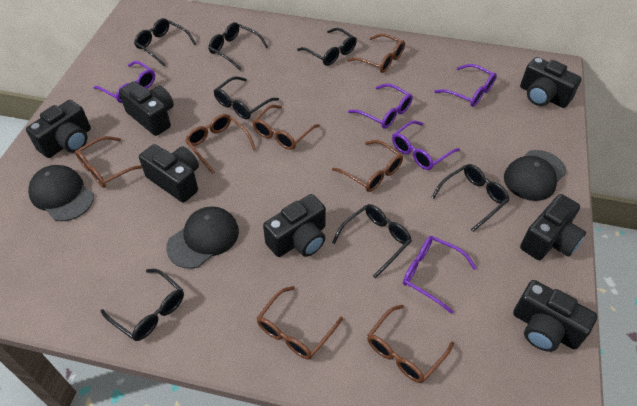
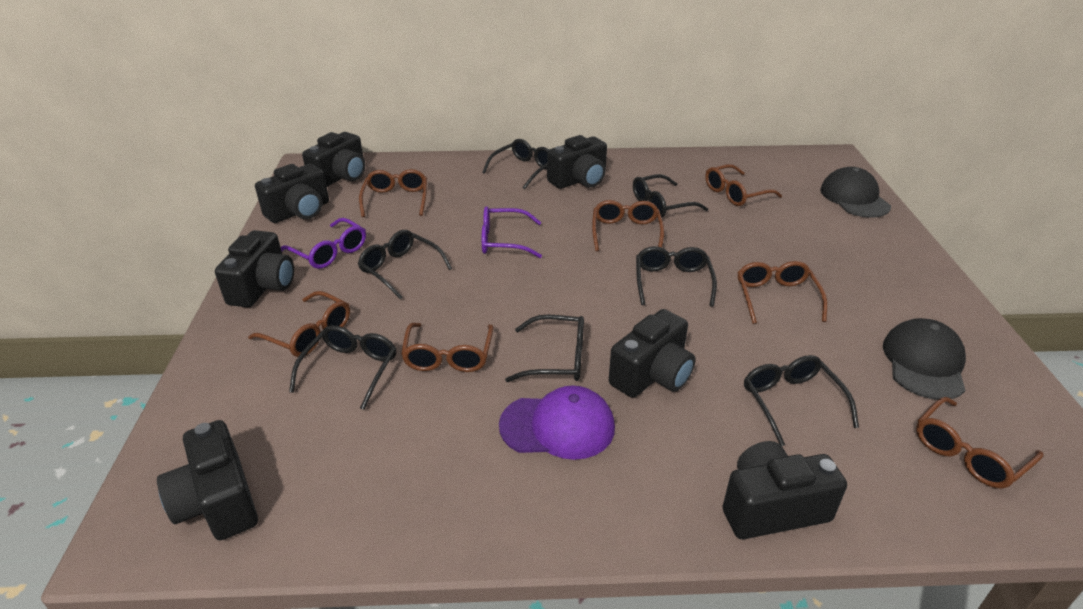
black cap: 3 -> 2
purple cap: 0 -> 1
purple glasses: 5 -> 2

